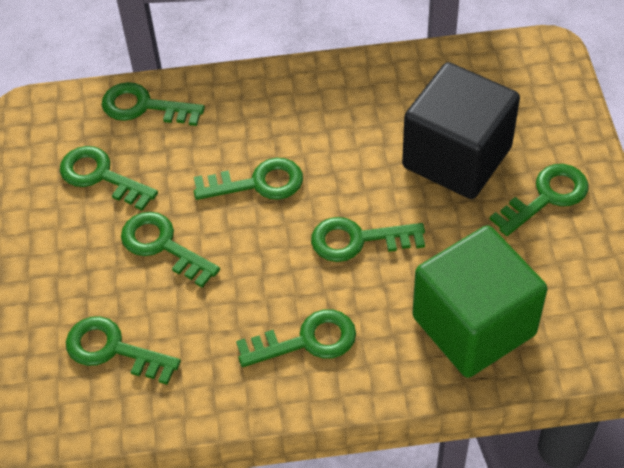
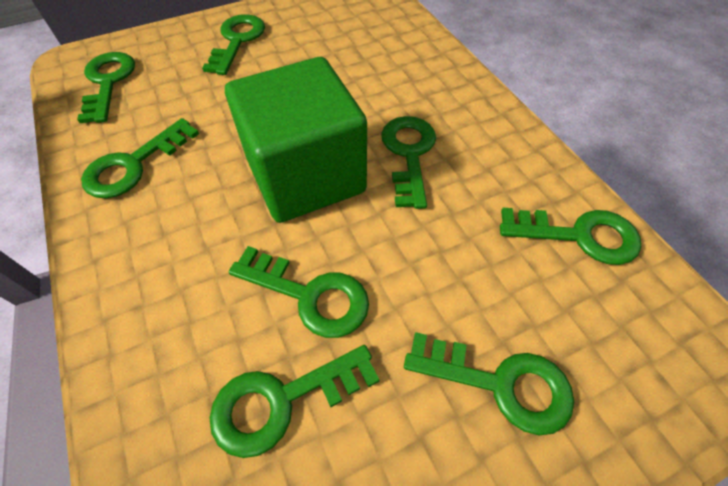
black cube: 1 -> 0

